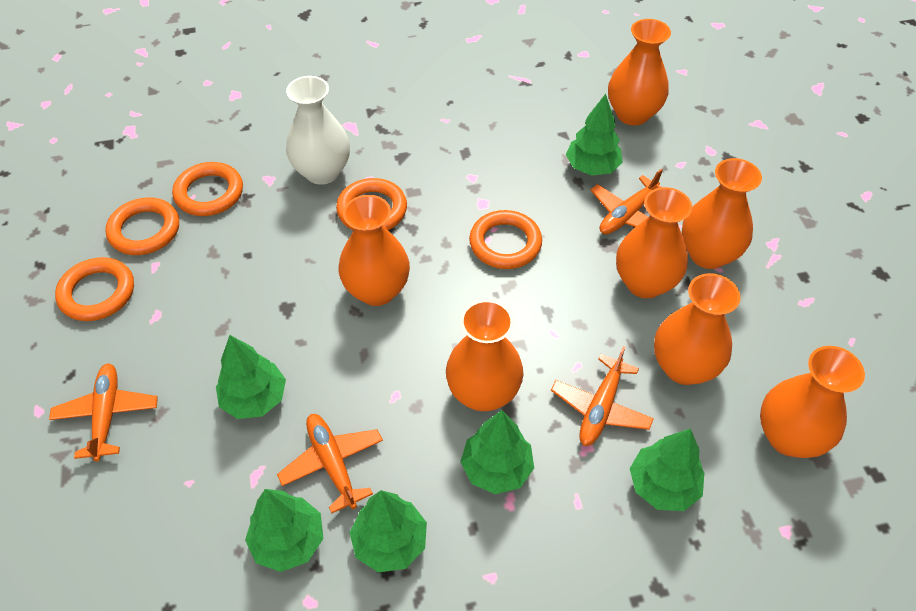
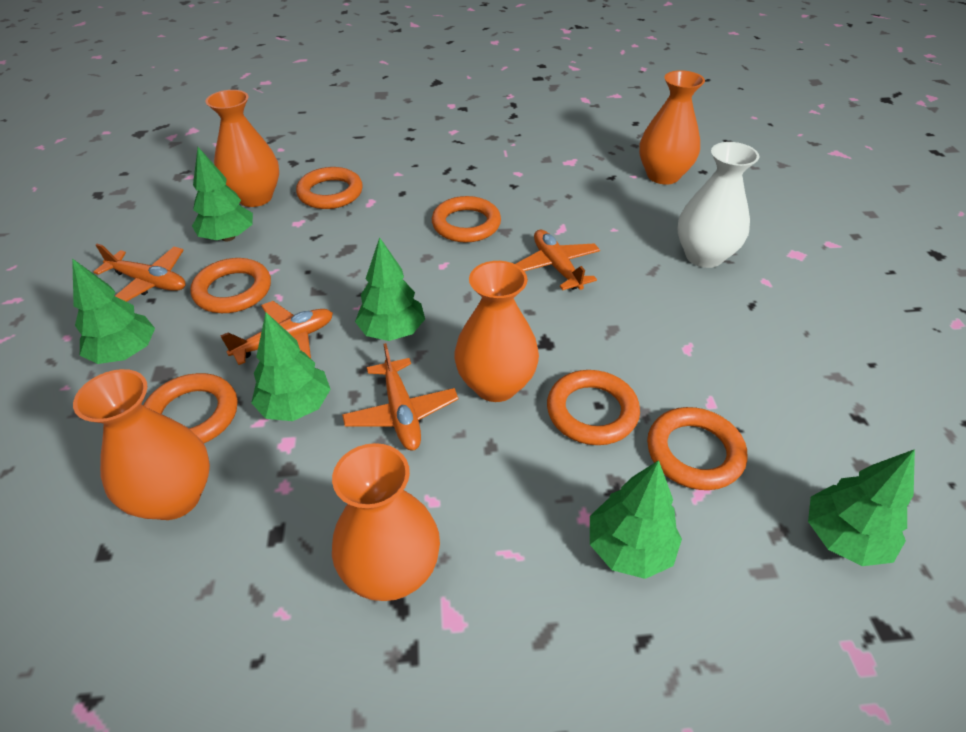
orange ring: 5 -> 6
orange vase: 7 -> 5

